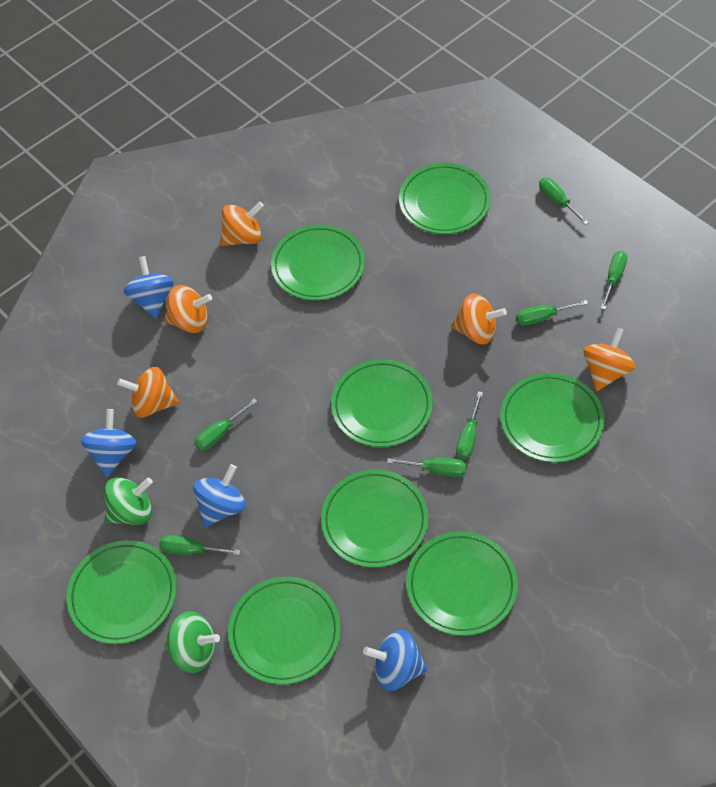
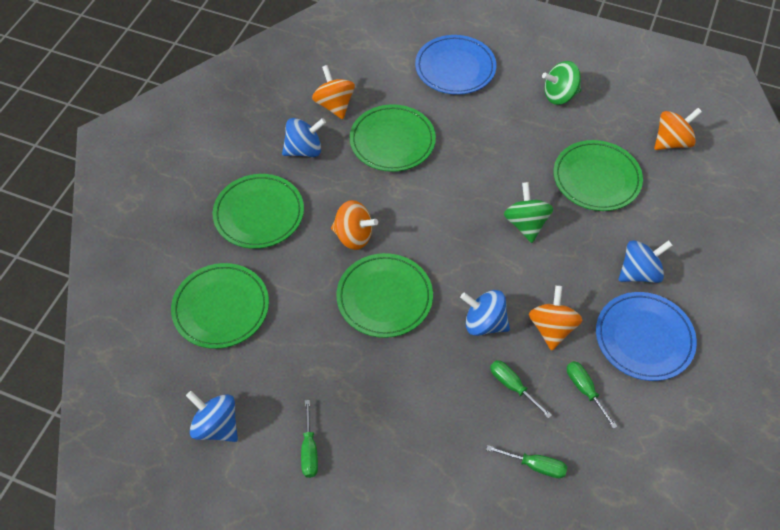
blue plate: 0 -> 2
green plate: 8 -> 5
green screwdriver: 7 -> 4
orange spinning top: 5 -> 4

